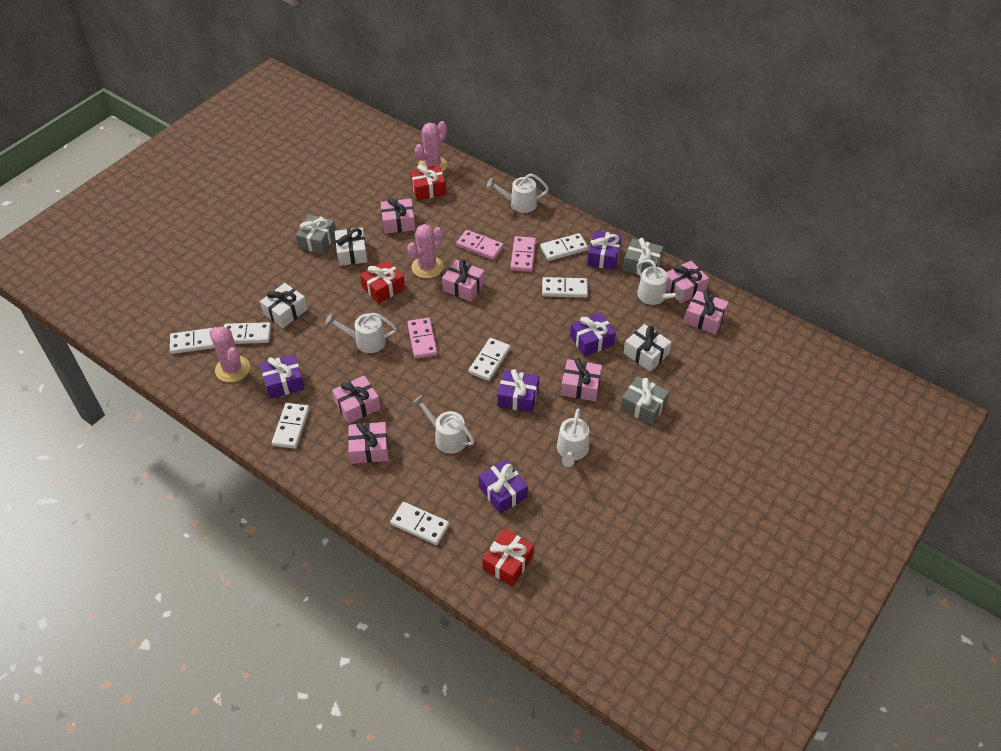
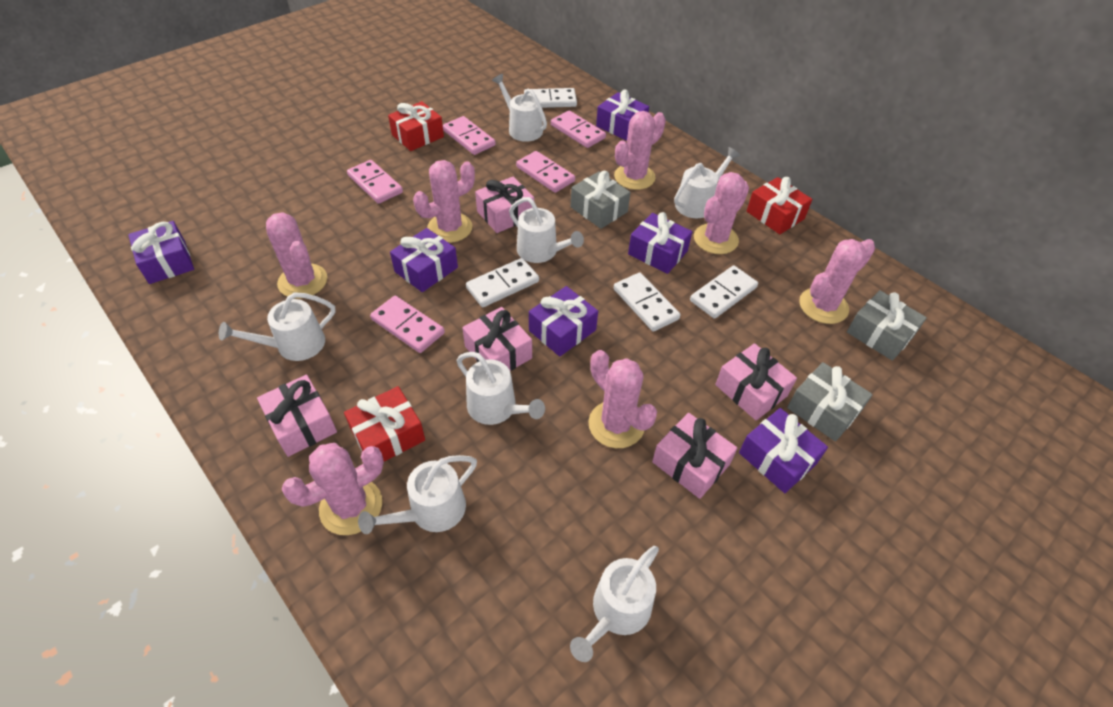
pink cactus: 3 -> 7
pink domino: 3 -> 5
pink gift: 7 -> 5
purple gift: 5 -> 6
white domino: 7 -> 4
white gift: 3 -> 0
white watering can: 5 -> 7

